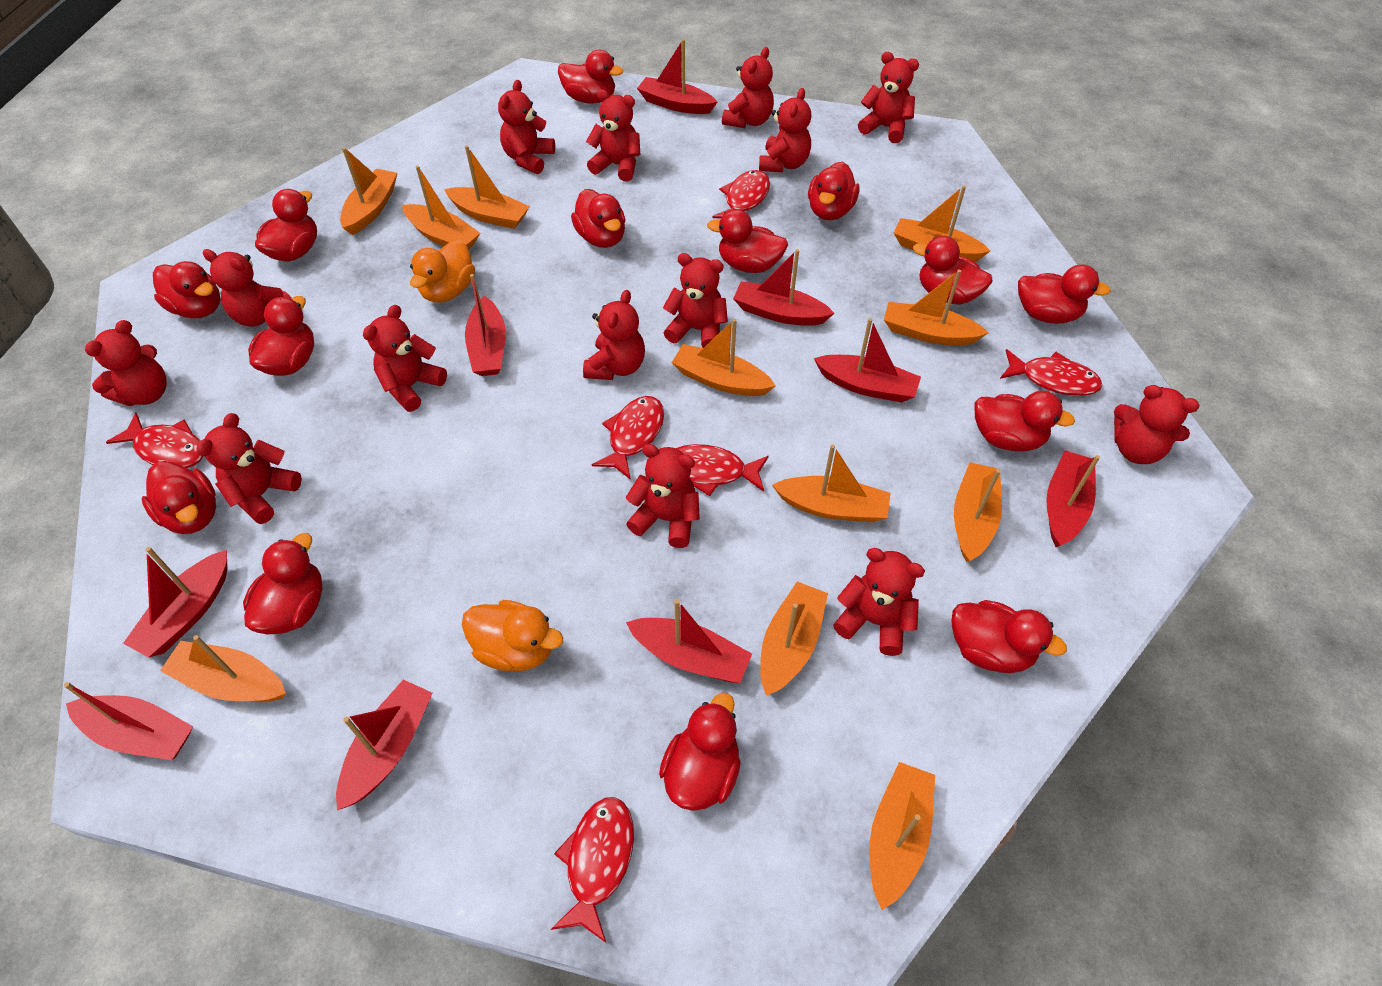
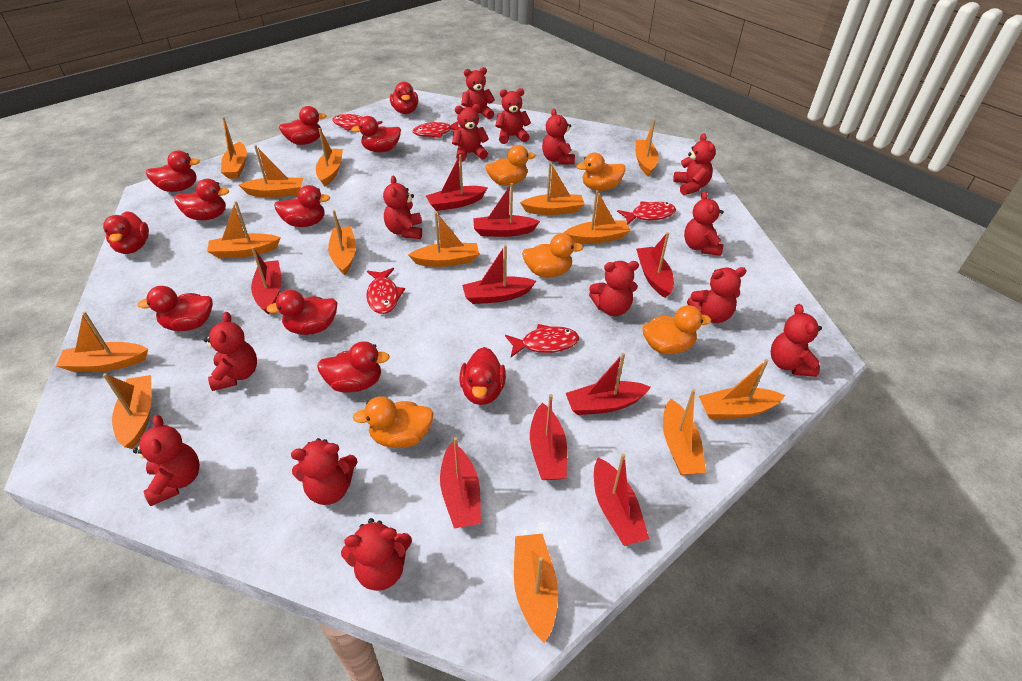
orange boat: 11 -> 14
orange duck: 2 -> 5
red duck: 14 -> 11
red fish: 6 -> 5

